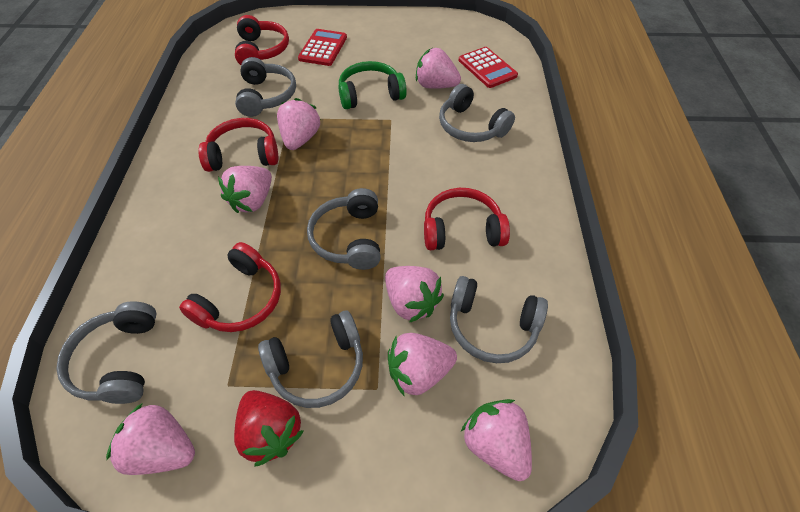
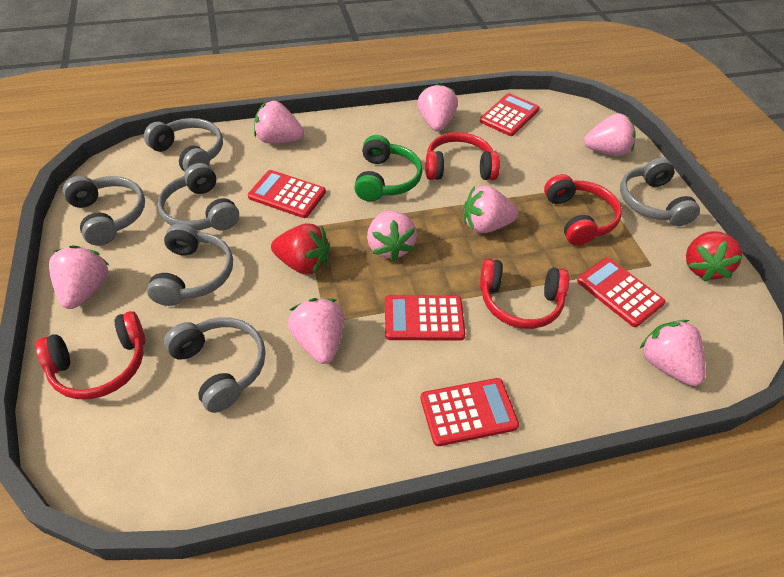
pink strawberry: 7 -> 8
red calculator: 2 -> 5
red strawberry: 1 -> 2

